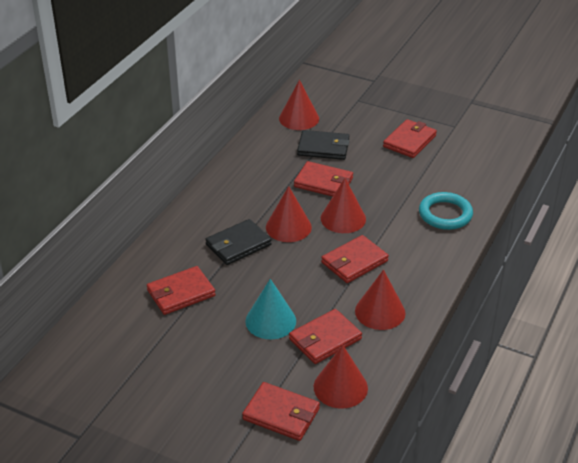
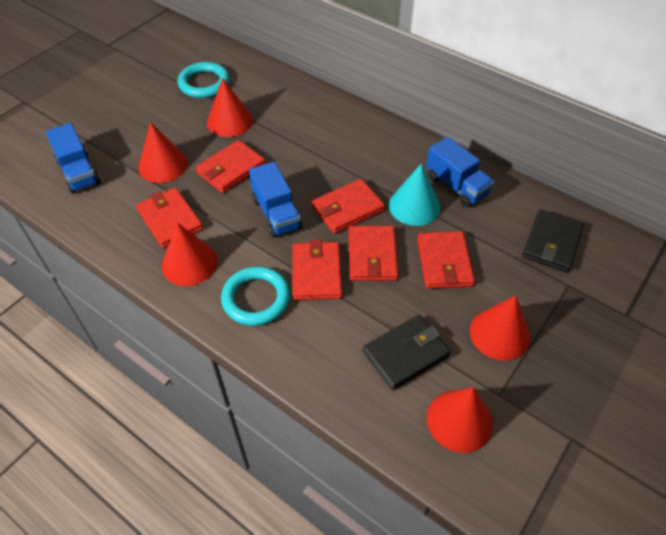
blue truck: 0 -> 3
turquoise ring: 1 -> 2

